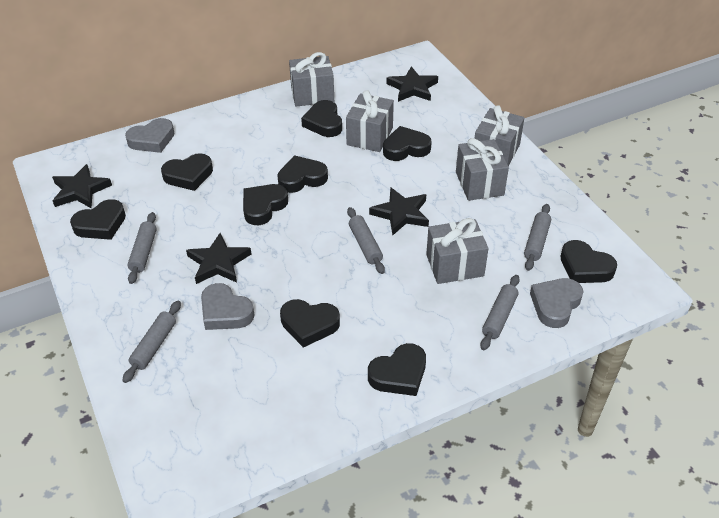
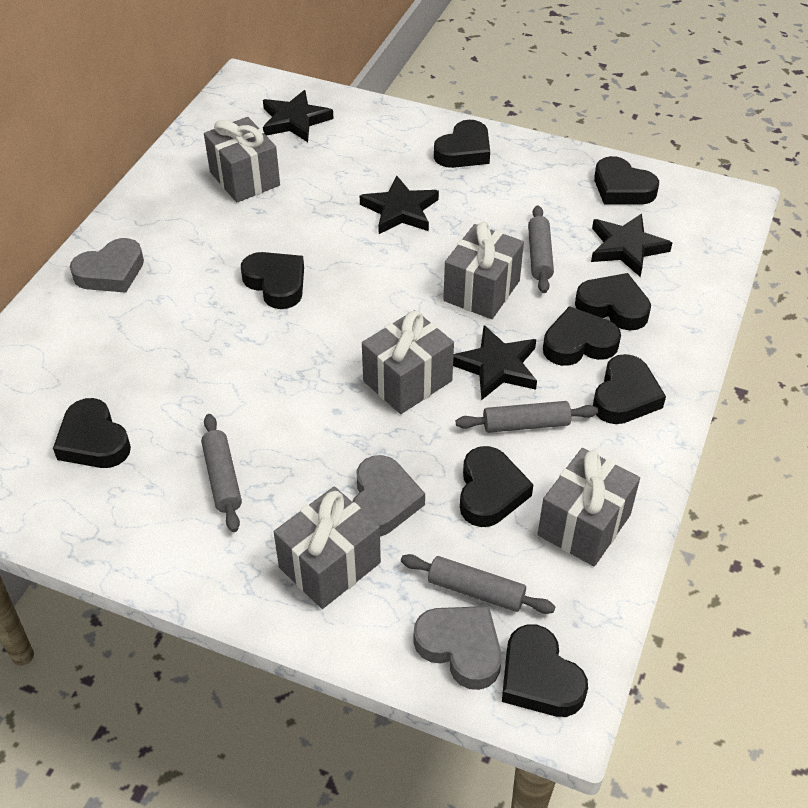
grey rolling pin: 5 -> 4

